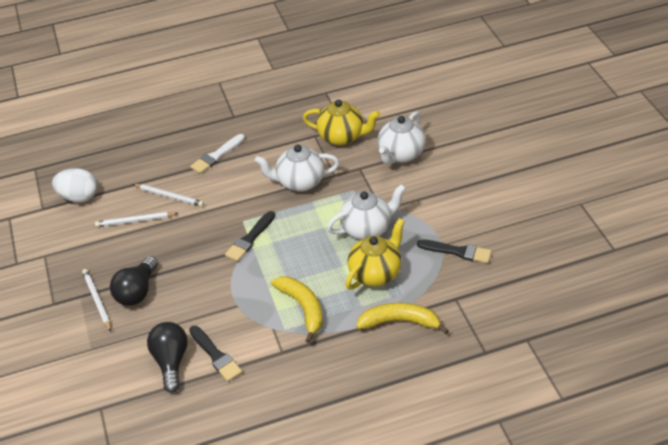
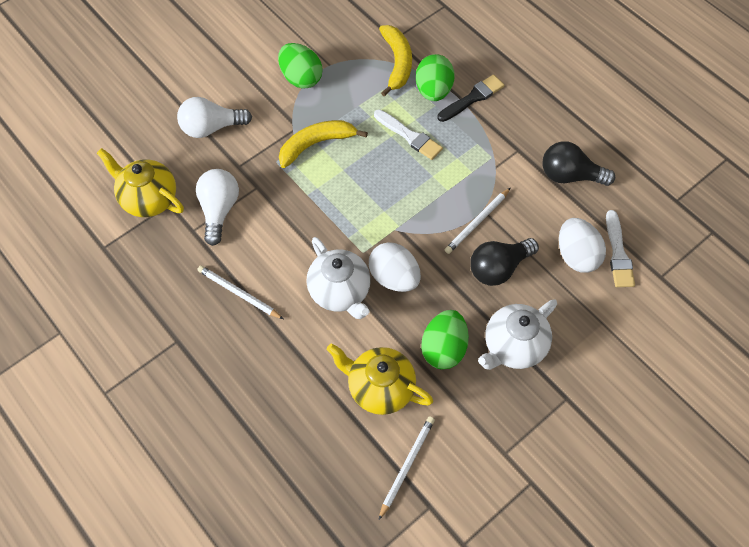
black brush: 3 -> 1
green egg: 0 -> 3
white brush: 1 -> 2
white egg: 1 -> 2
white light bulb: 0 -> 2
white teapot: 3 -> 2

